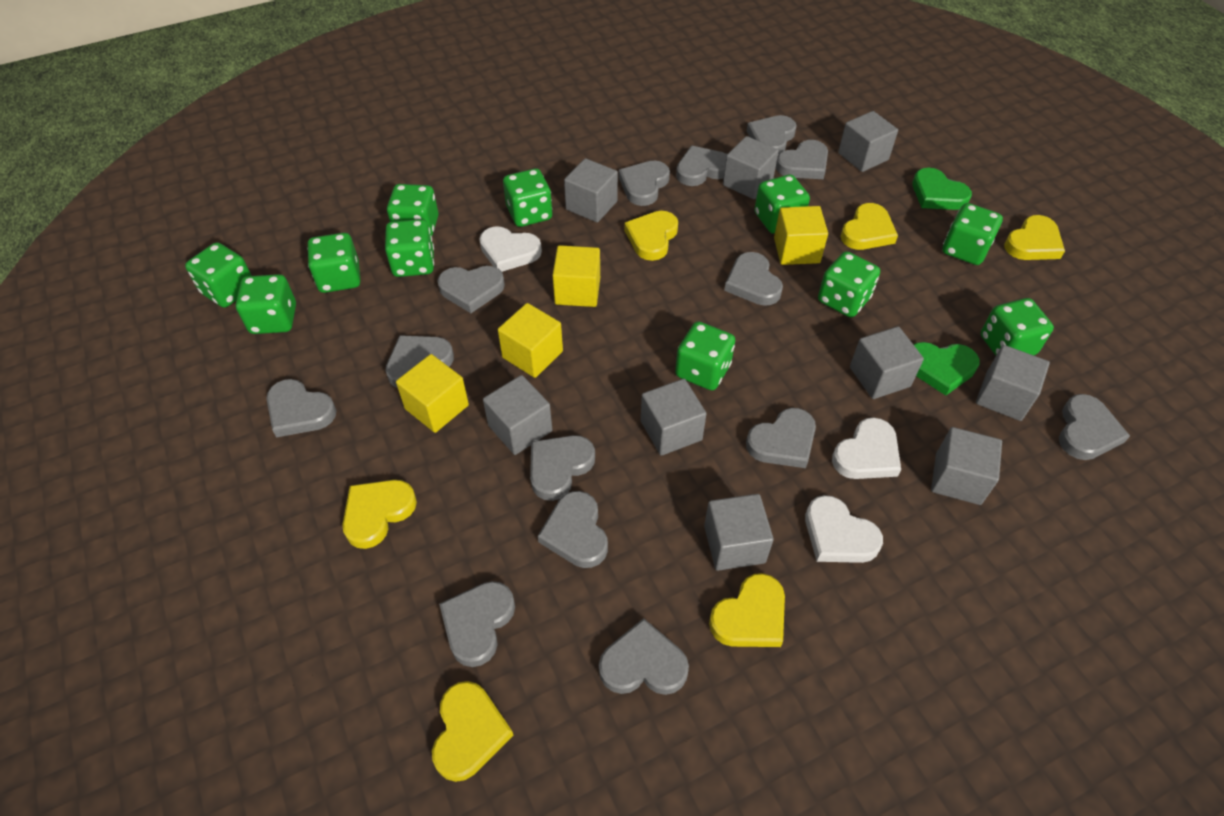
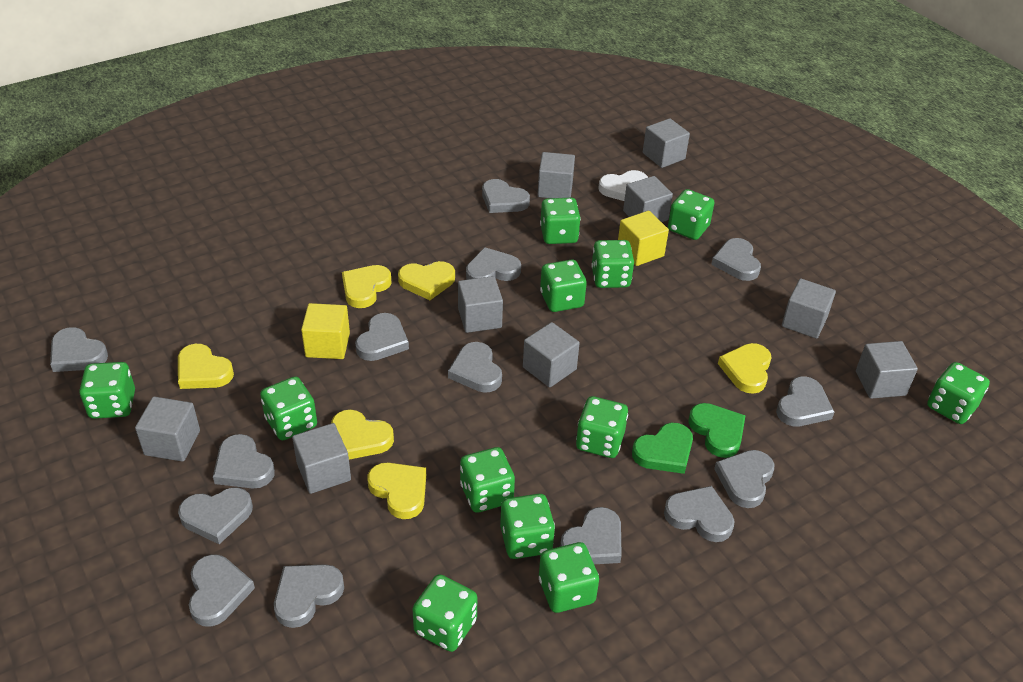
green dice: 11 -> 12
white heart: 3 -> 1
yellow cube: 4 -> 2

